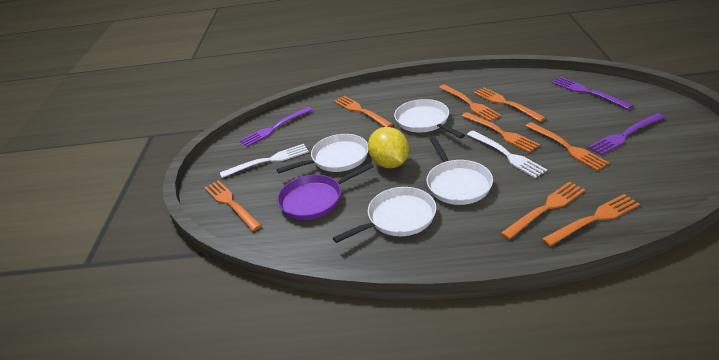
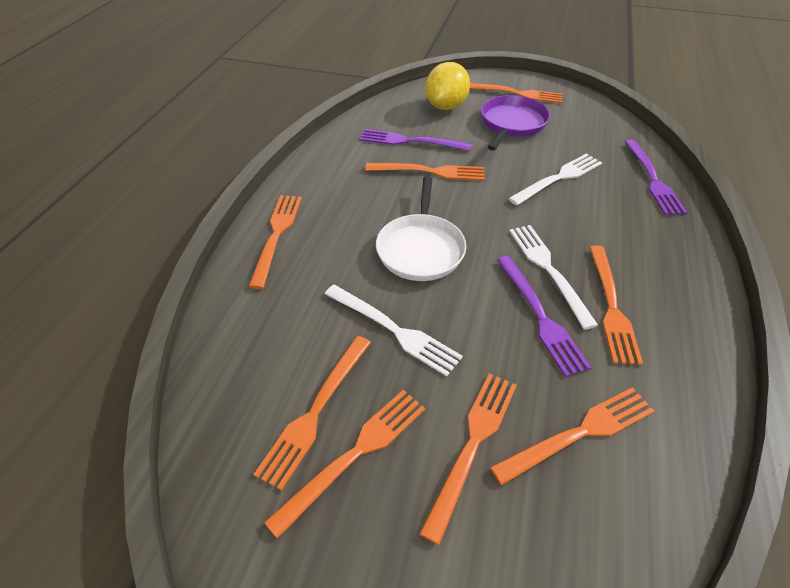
white fork: 2 -> 3
white pan: 4 -> 1

